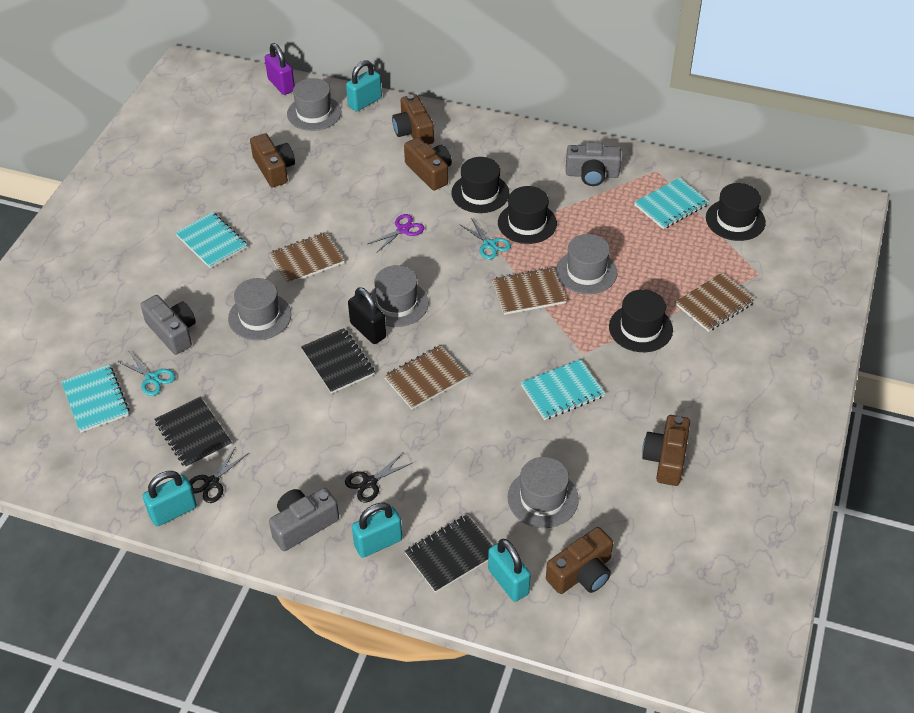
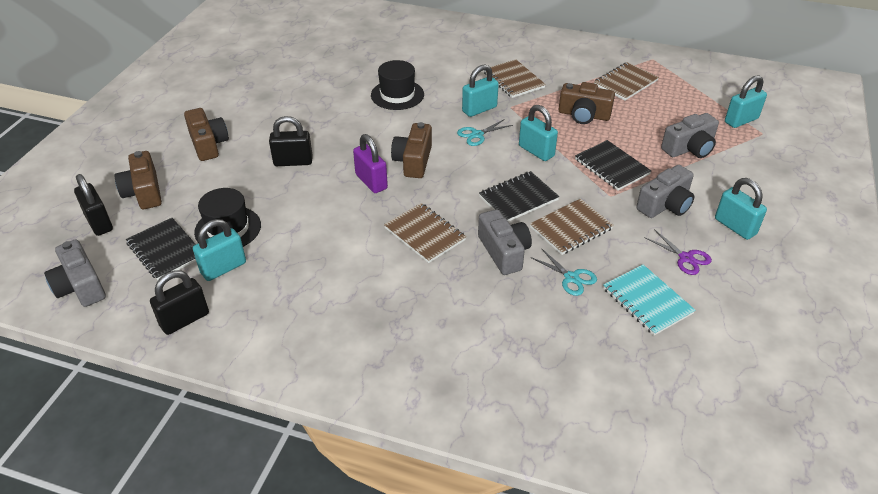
black hat: 4 -> 2
black padlock: 1 -> 3
black scissors: 2 -> 0
brown camera: 5 -> 4
grey camera: 3 -> 4
grey hat: 5 -> 0
turquoise notebook: 4 -> 1
turquoise padlock: 4 -> 5

